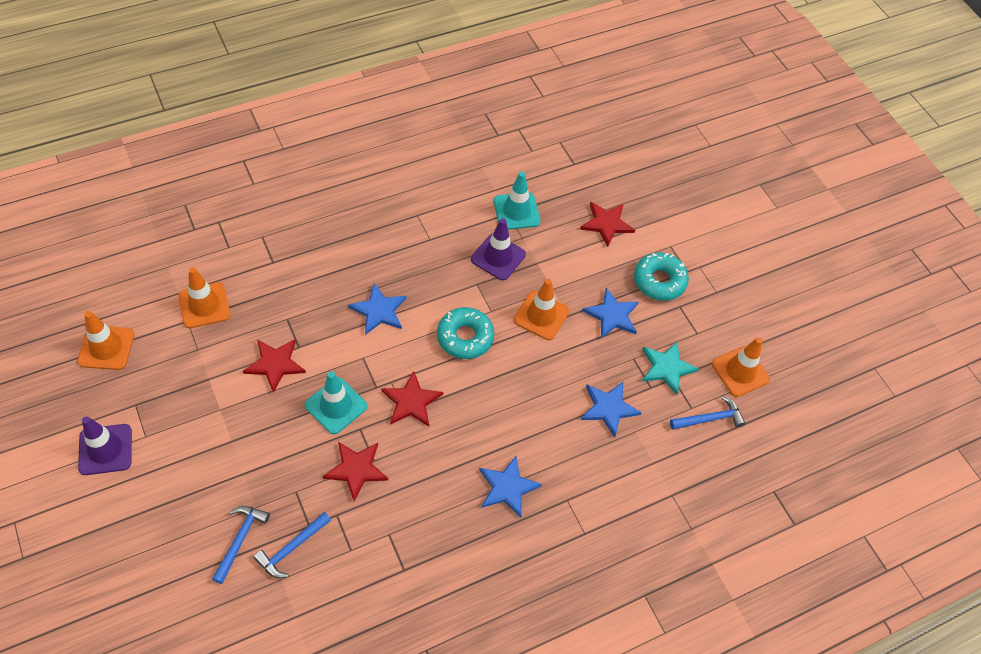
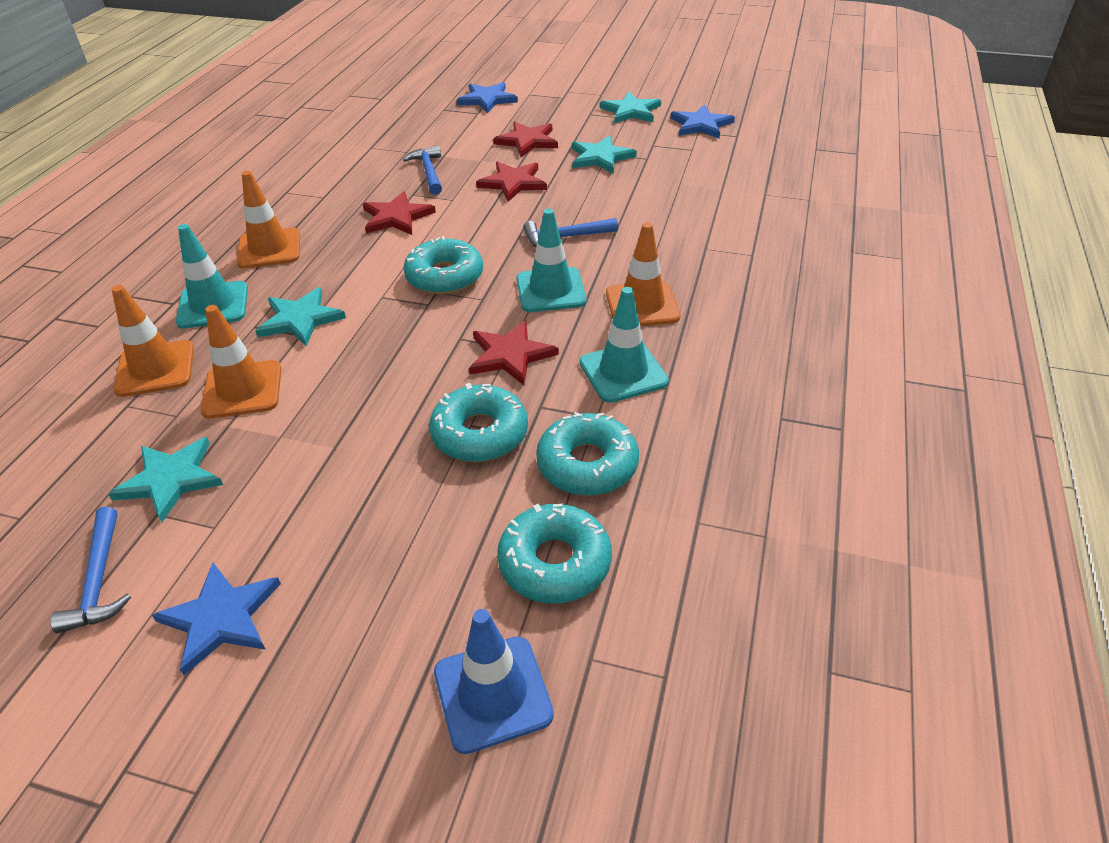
blue star: 4 -> 3
blue traffic cone: 0 -> 1
purple traffic cone: 2 -> 0
turquoise donut: 2 -> 4
turquoise star: 1 -> 4
turquoise traffic cone: 2 -> 3

